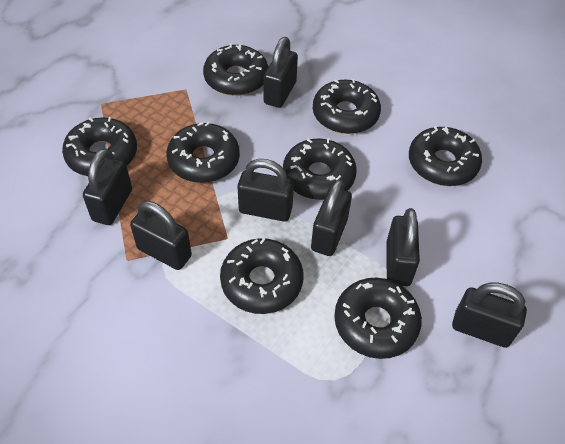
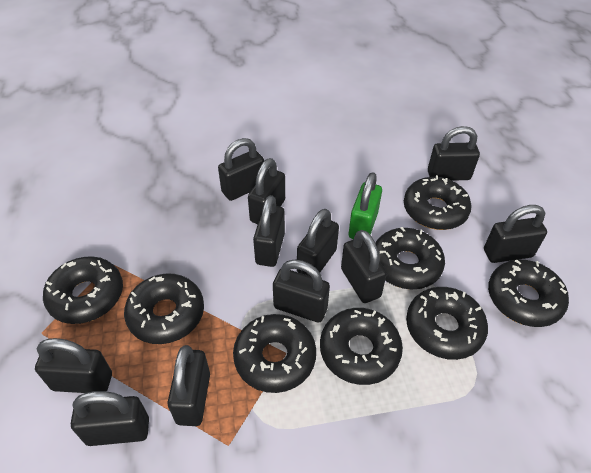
black padlock: 7 -> 11
green padlock: 0 -> 1

